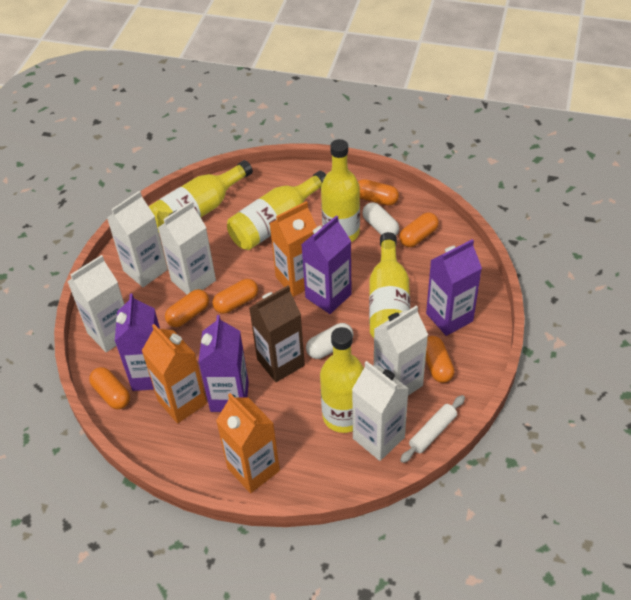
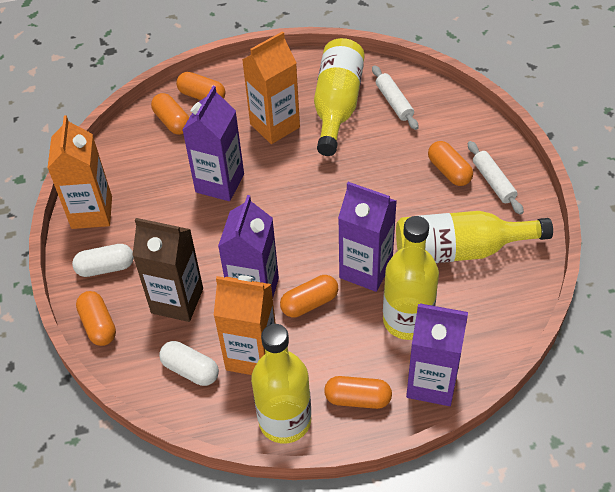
white carton: 5 -> 0
white rolling pin: 1 -> 2
yellow bottle: 5 -> 4

